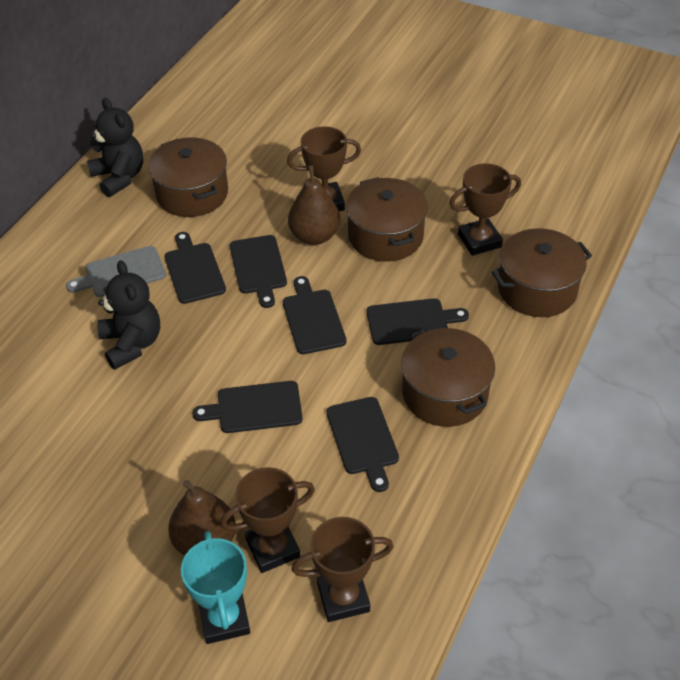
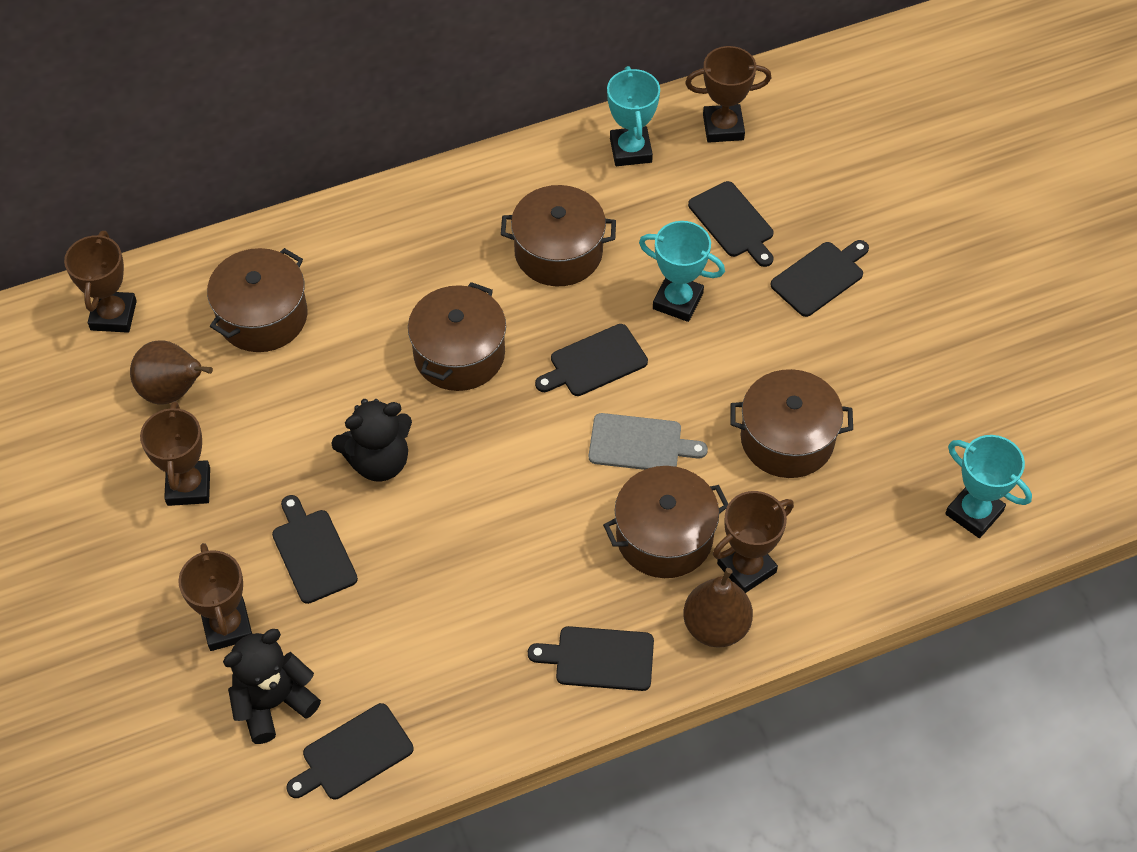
brown pot: 4 -> 5
brown trophy: 4 -> 5
turquoise trophy: 1 -> 3

